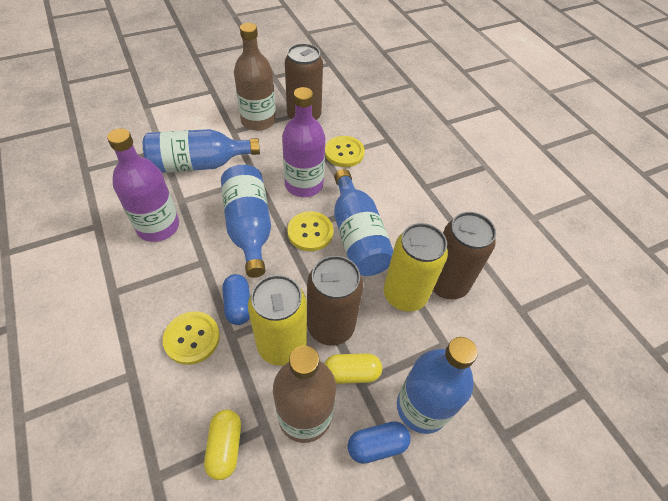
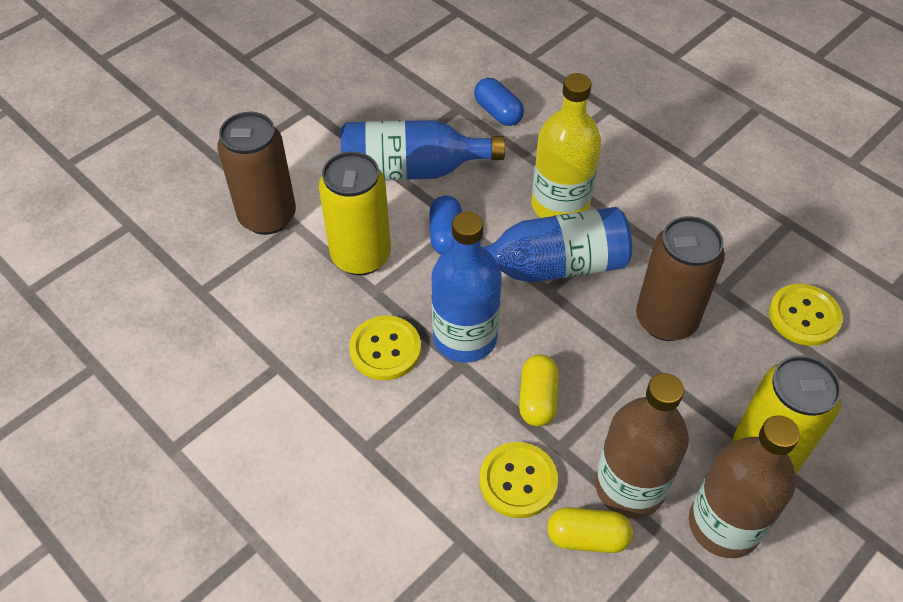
blue bottle: 4 -> 3
brown can: 3 -> 2
purple bottle: 2 -> 0
yellow bottle: 0 -> 1

